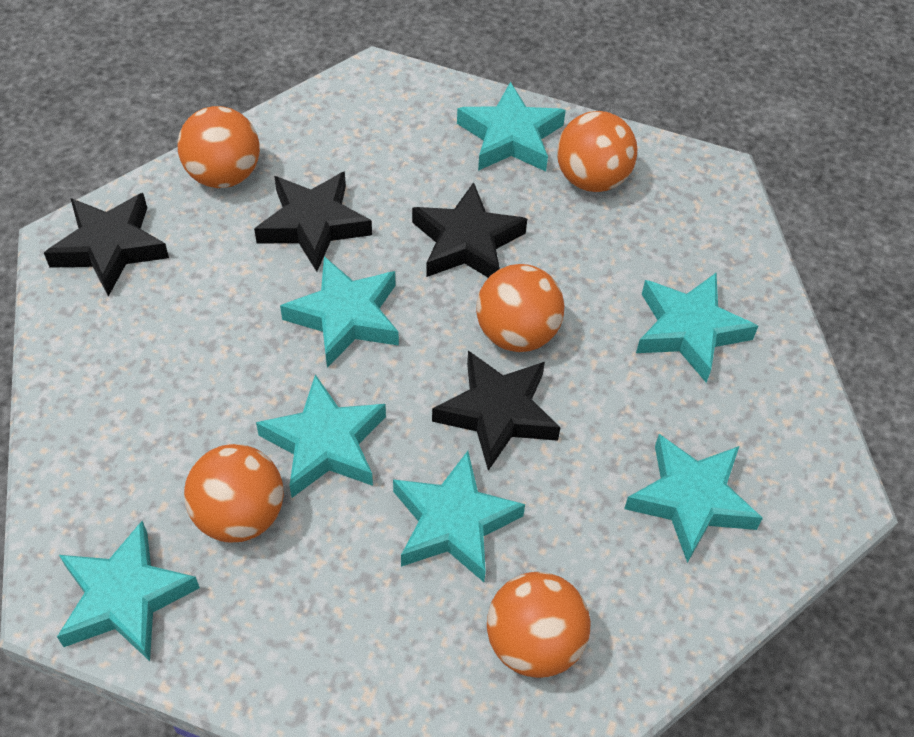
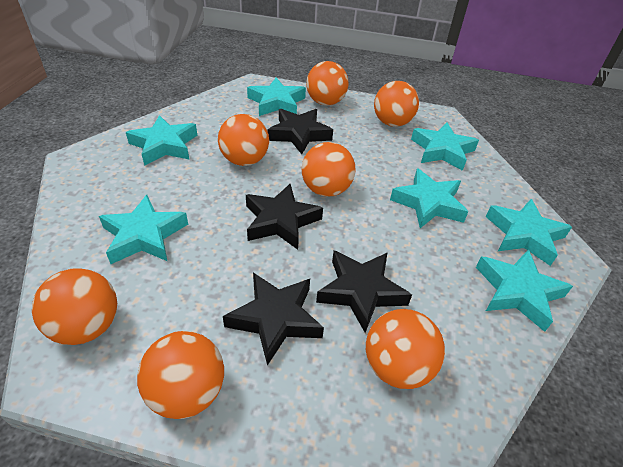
orange ball: 5 -> 7

